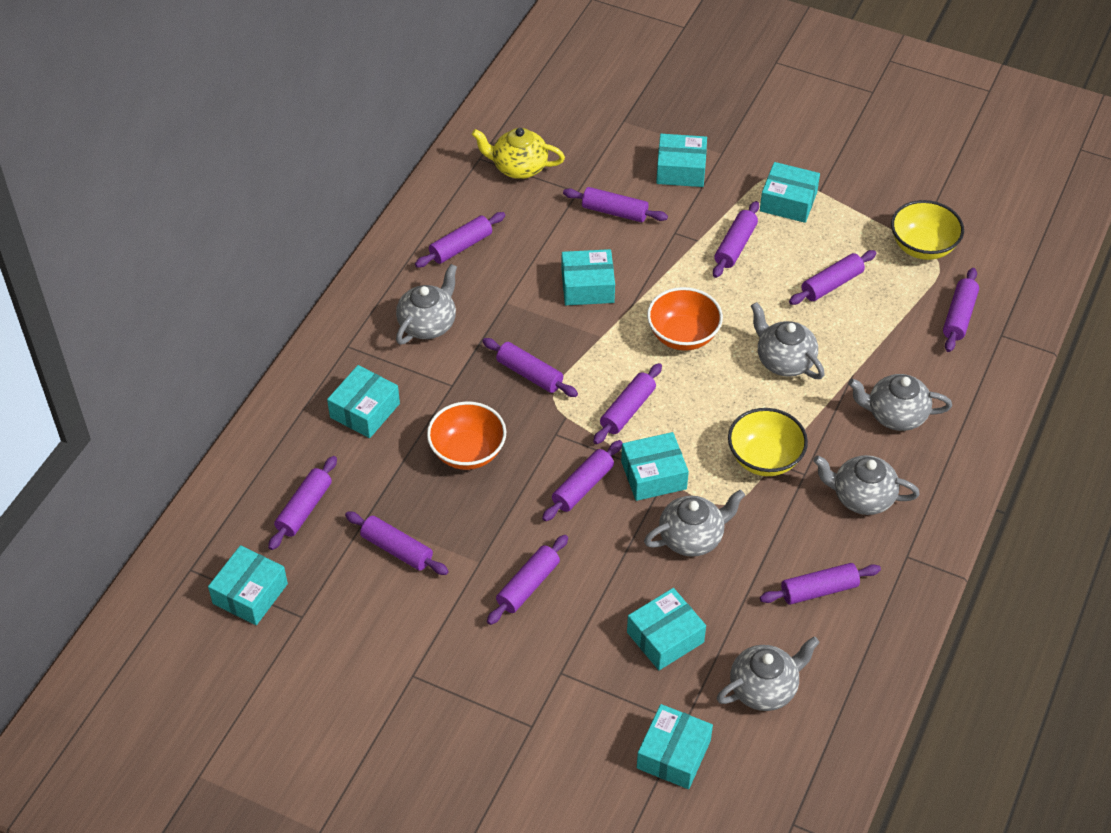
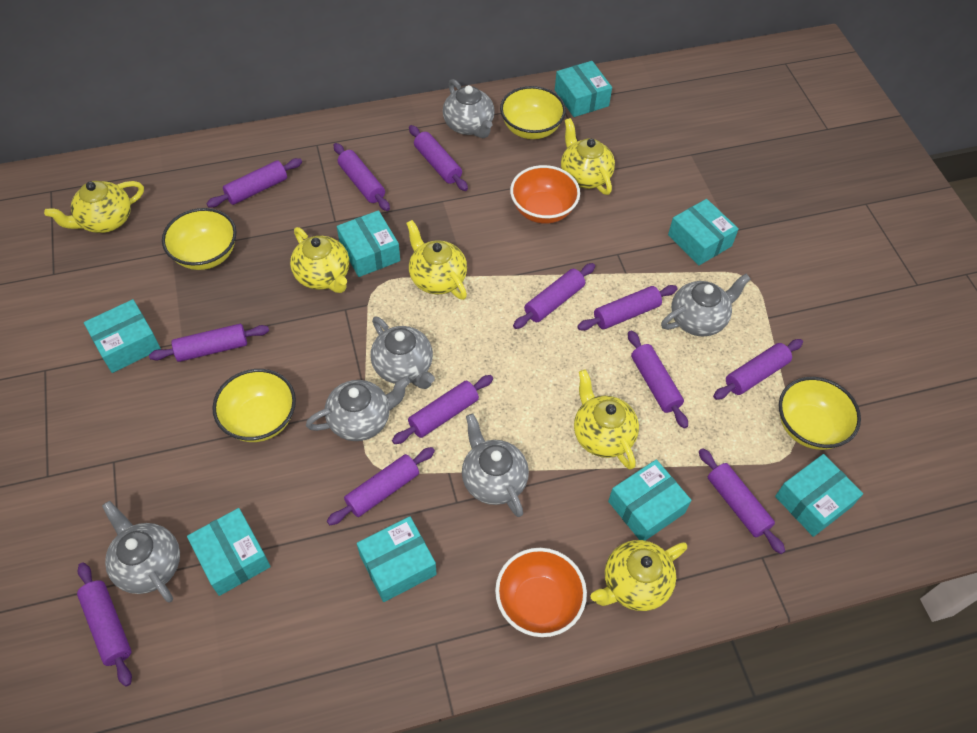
yellow bowl: 2 -> 4
yellow teapot: 1 -> 6

